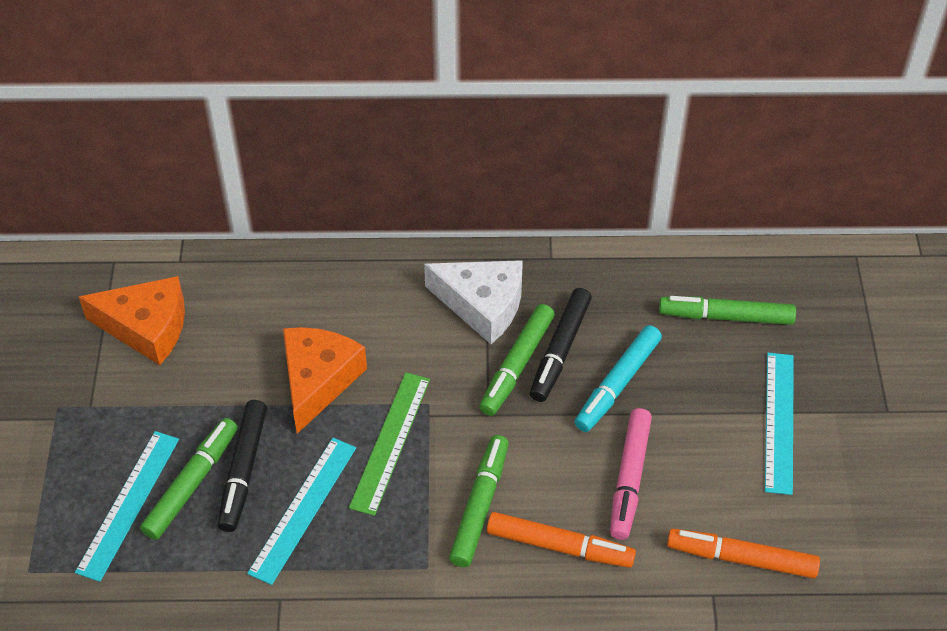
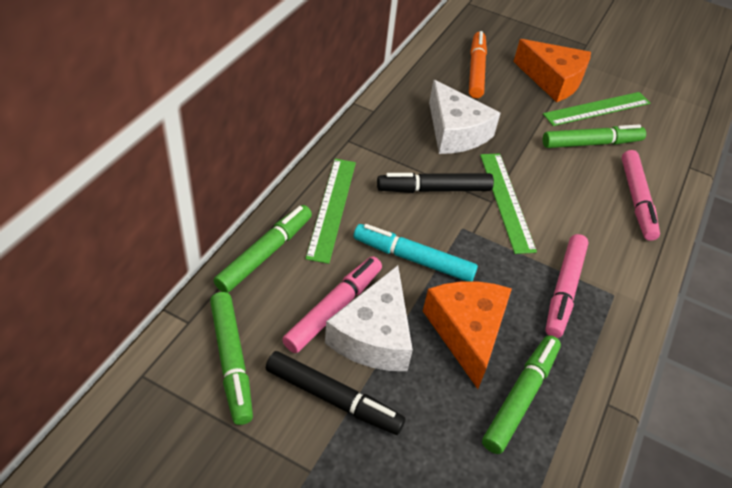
green ruler: 1 -> 3
orange marker: 2 -> 1
pink marker: 1 -> 3
turquoise ruler: 3 -> 0
white cheese: 1 -> 2

